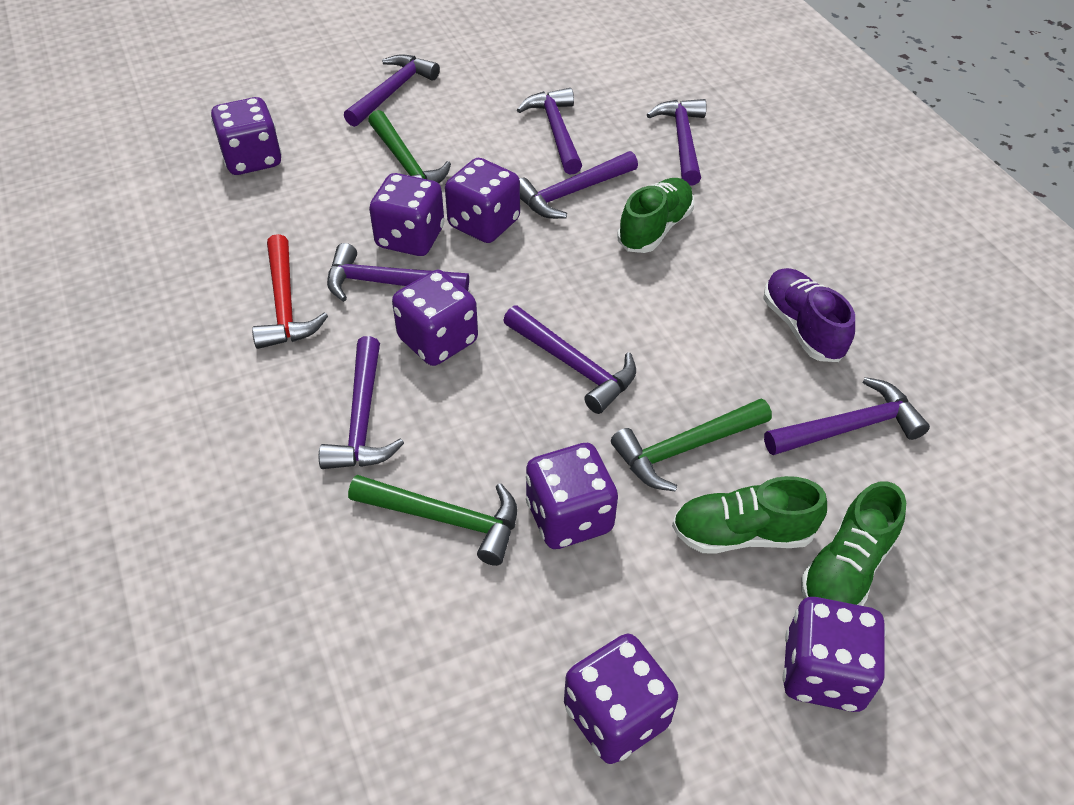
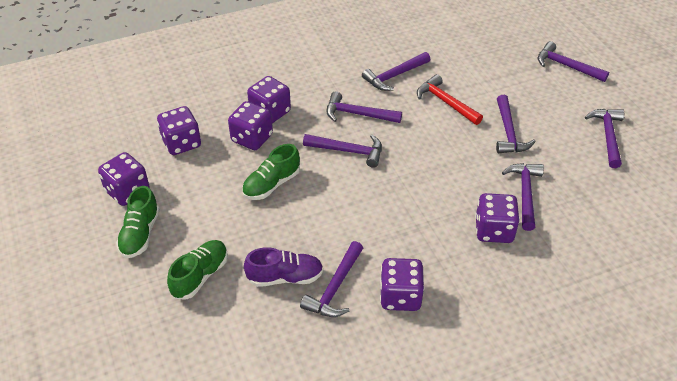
green hammer: 3 -> 0
purple dice: 7 -> 6

